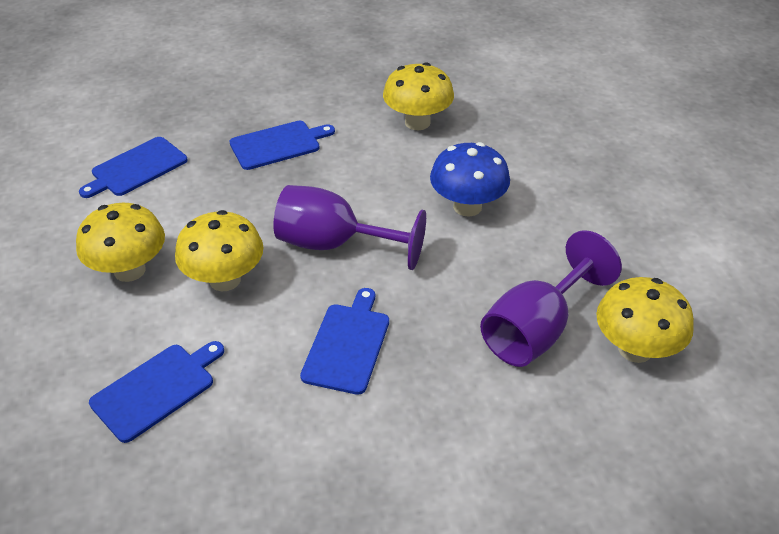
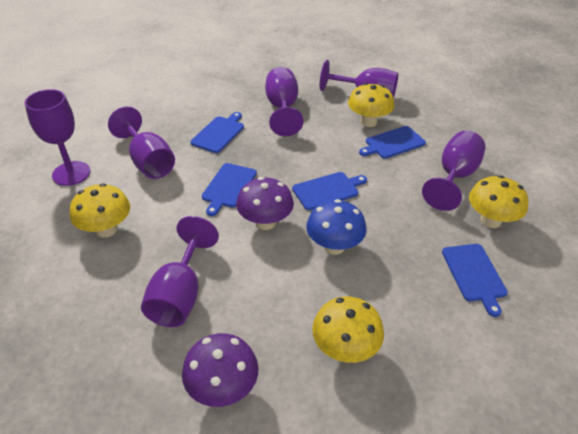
blue cutting board: 4 -> 5
purple goblet: 2 -> 6
purple mushroom: 0 -> 2

